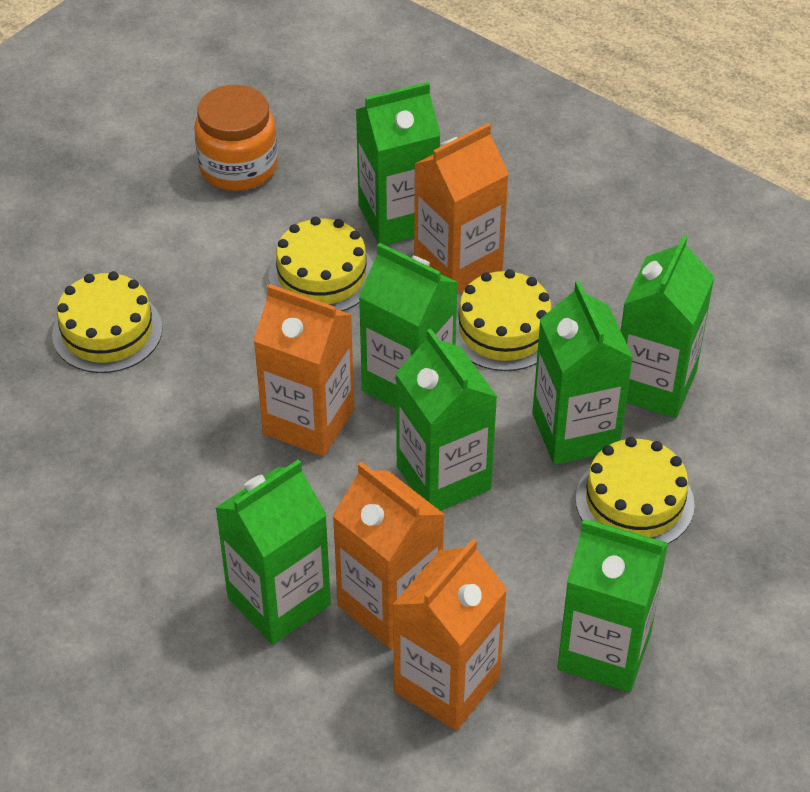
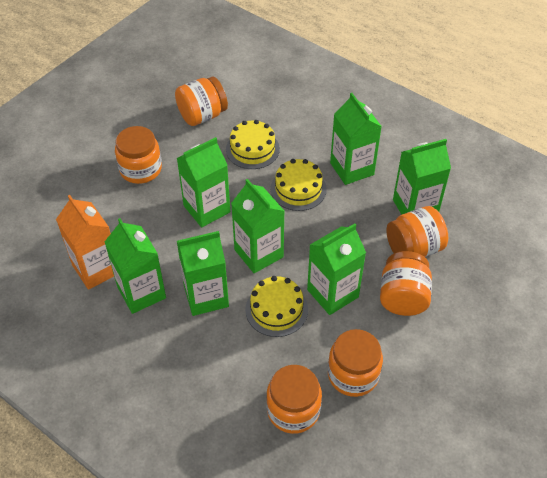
orange carton: 4 -> 1
orange jar: 1 -> 6
yellow cake: 4 -> 3

